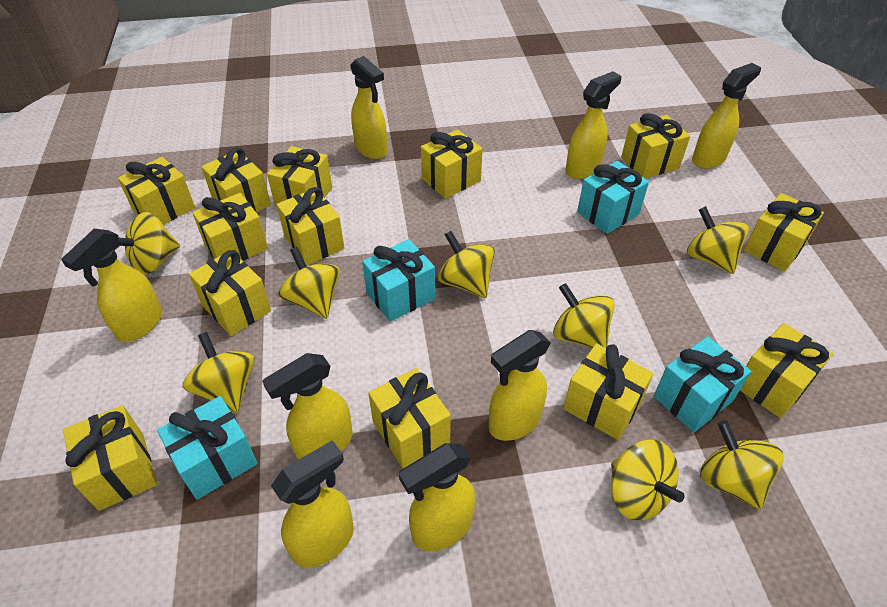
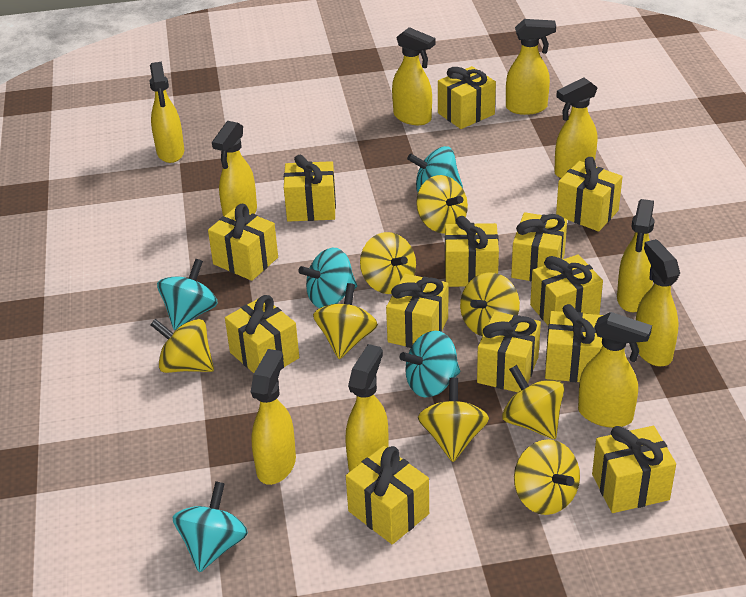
turquoise gift: 4 -> 0
turquoise spinning top: 0 -> 5
yellow spray bottle: 8 -> 10

